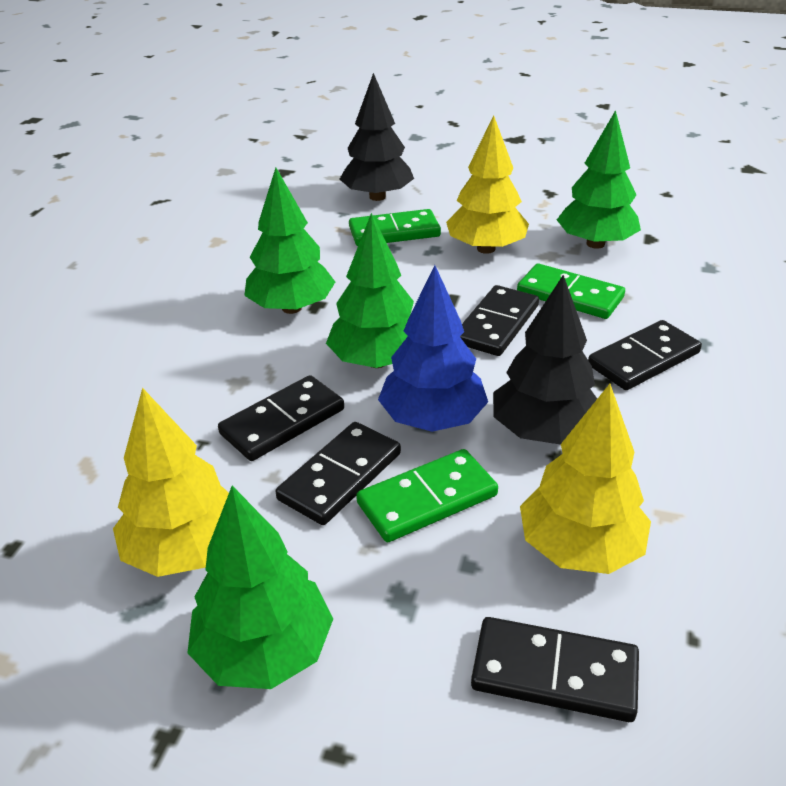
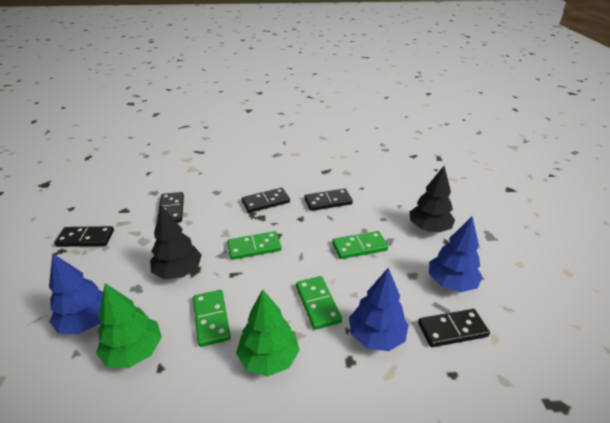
blue tree: 1 -> 3
green domino: 3 -> 4
green tree: 4 -> 2
yellow tree: 3 -> 0

